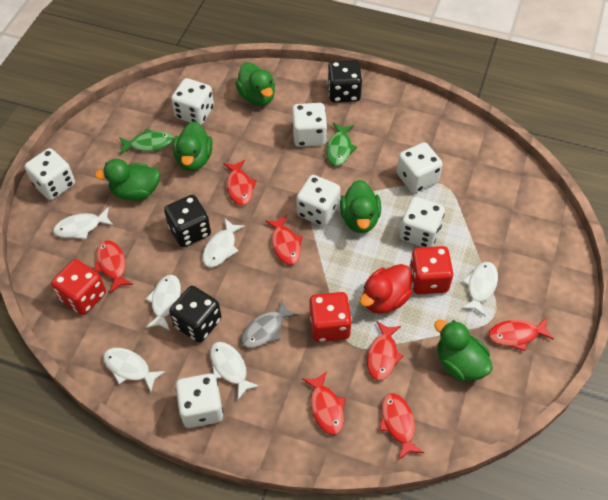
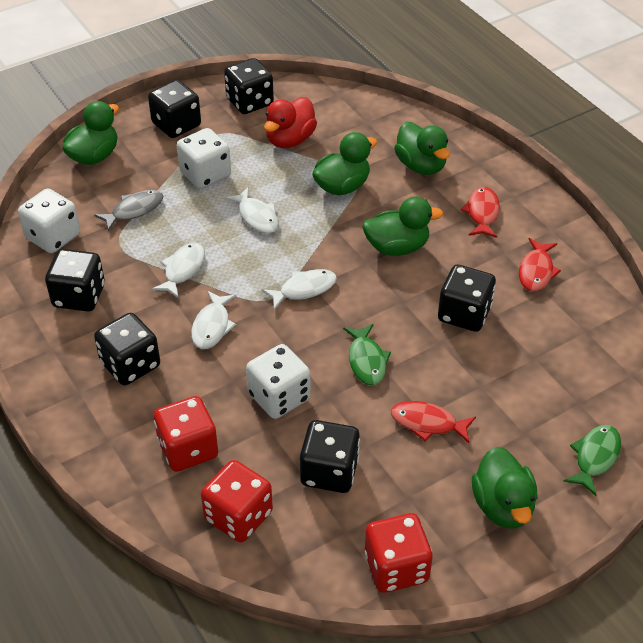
black dice: 3 -> 6
red fish: 7 -> 3
white dice: 7 -> 3
white fish: 6 -> 4

